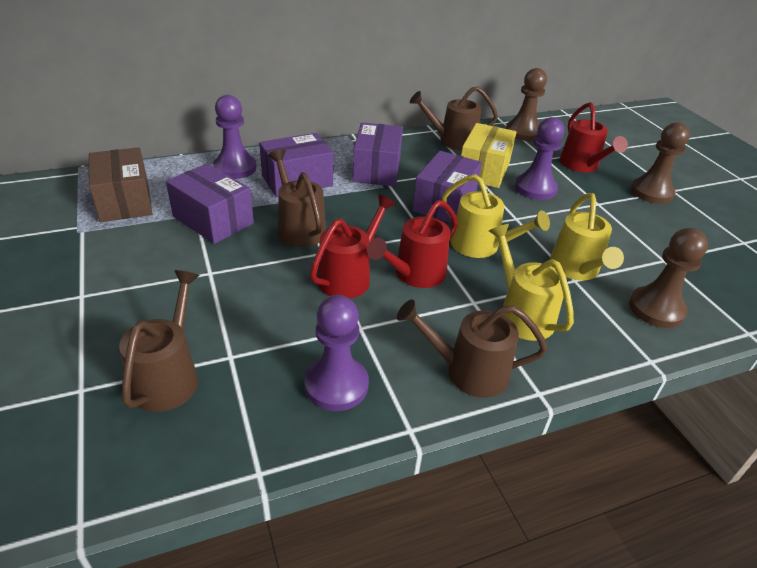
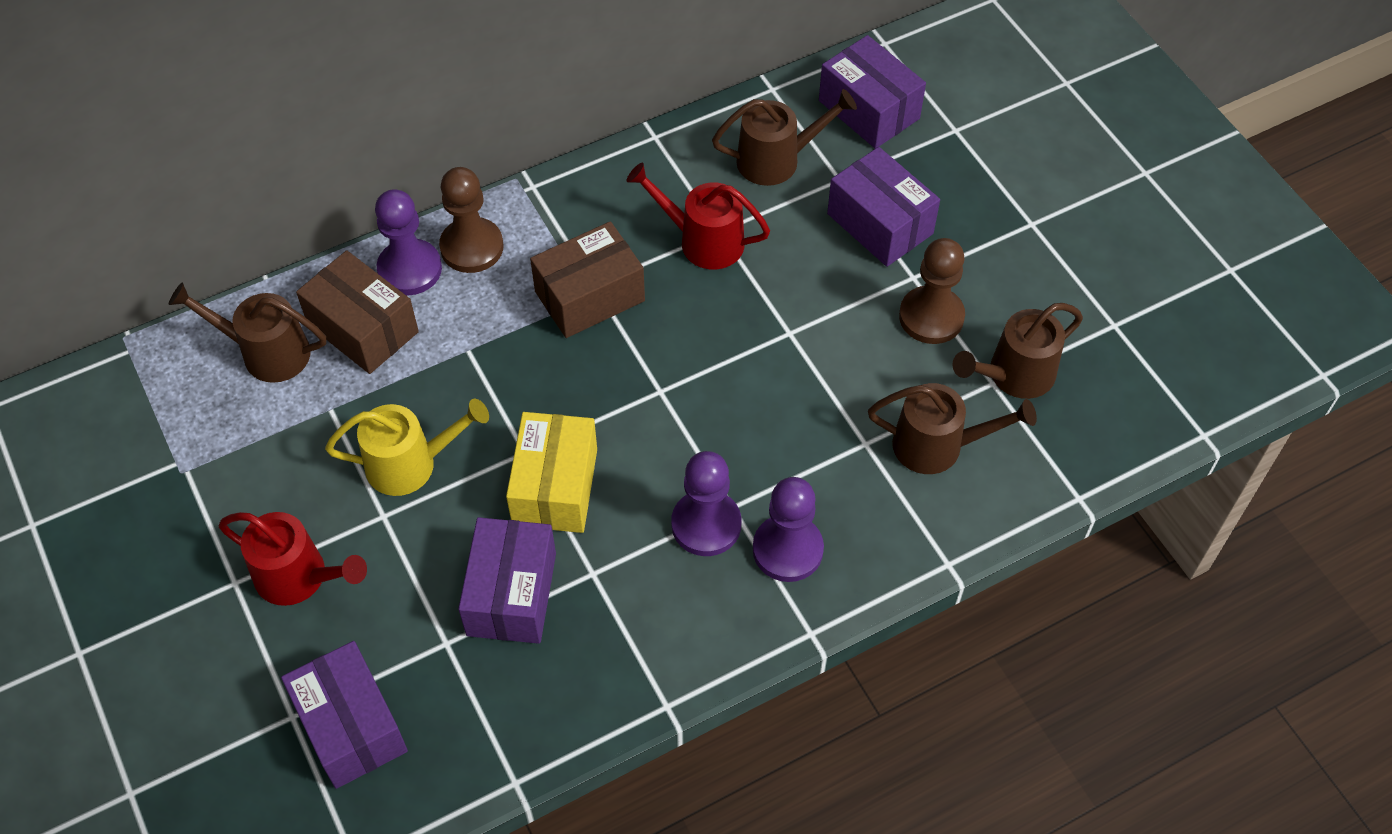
brown box: 1 -> 2
brown pawn: 3 -> 2
red watering can: 3 -> 2
yellow watering can: 3 -> 1

